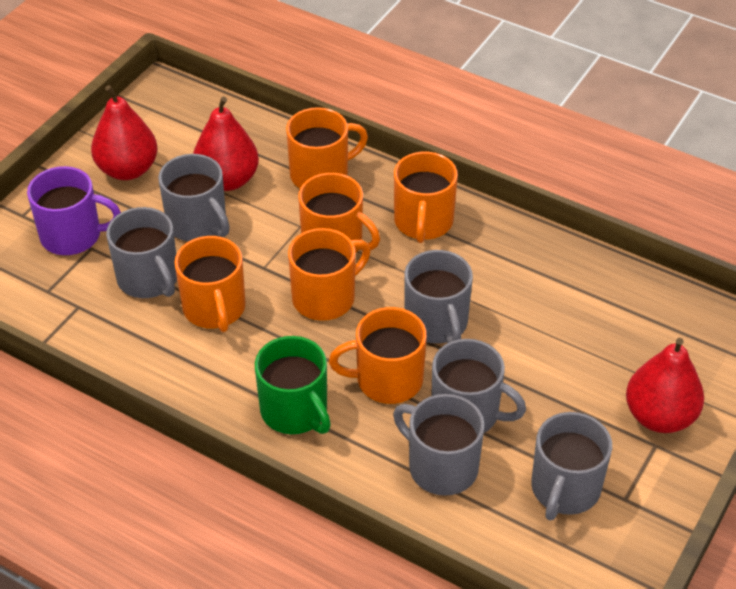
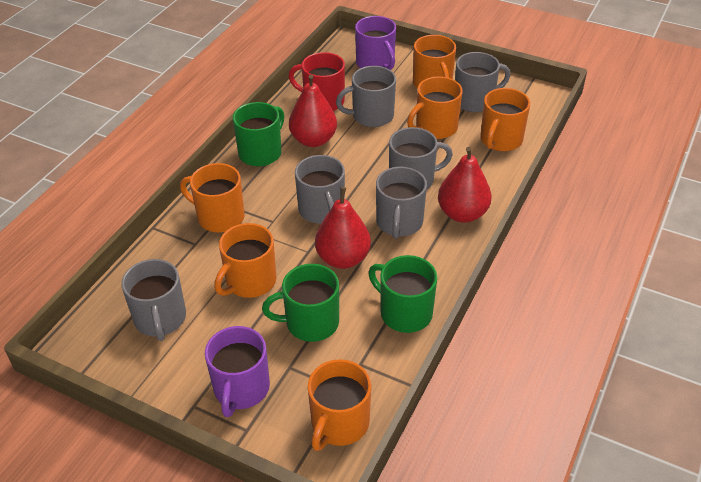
green mug: 1 -> 3
purple mug: 1 -> 2
red mug: 0 -> 1

